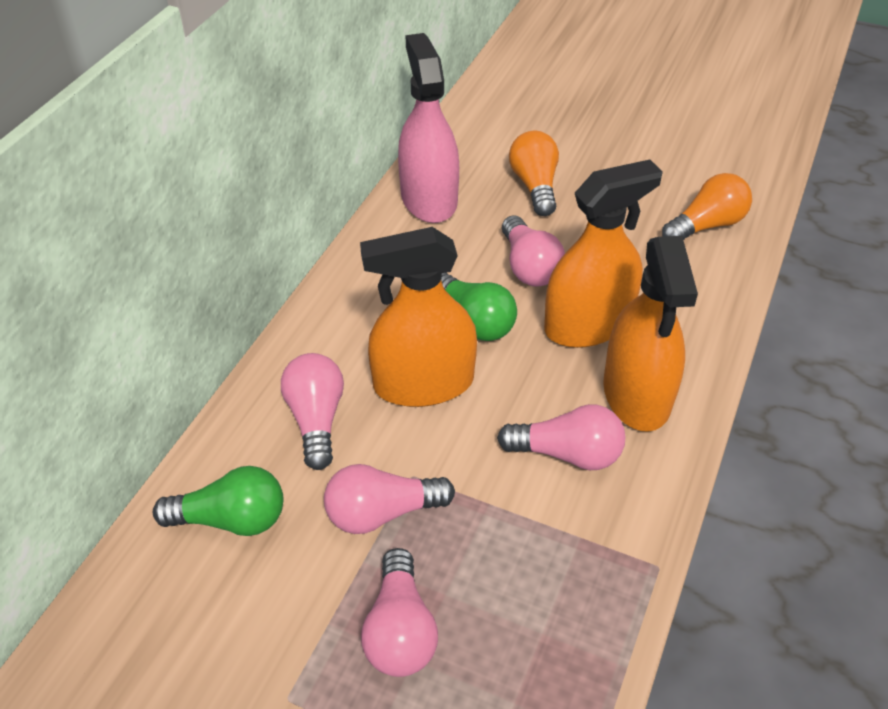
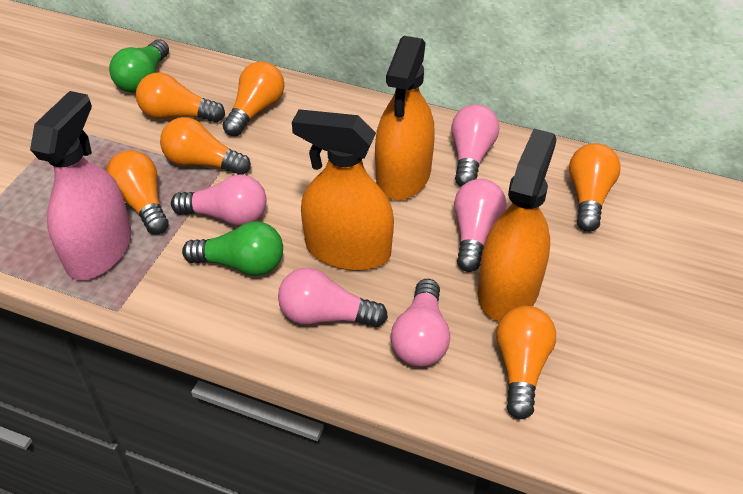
orange light bulb: 2 -> 6

